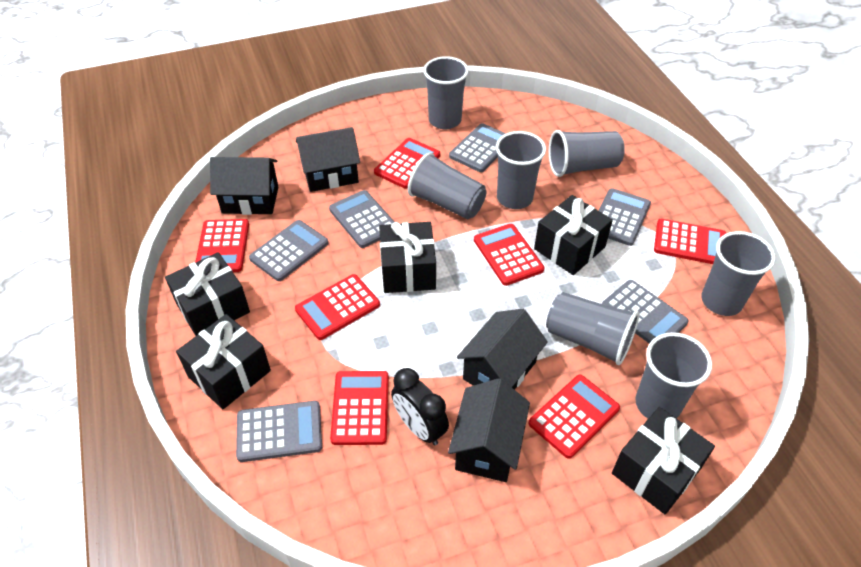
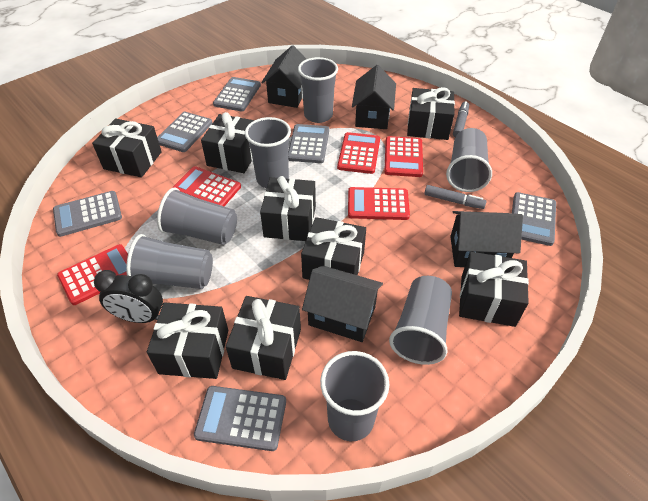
black gift: 5 -> 8
grey marker: 0 -> 2
red calculator: 7 -> 5

